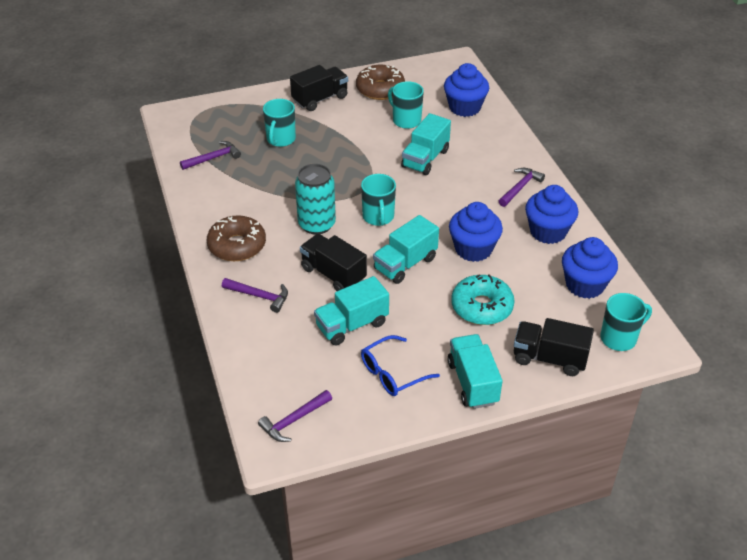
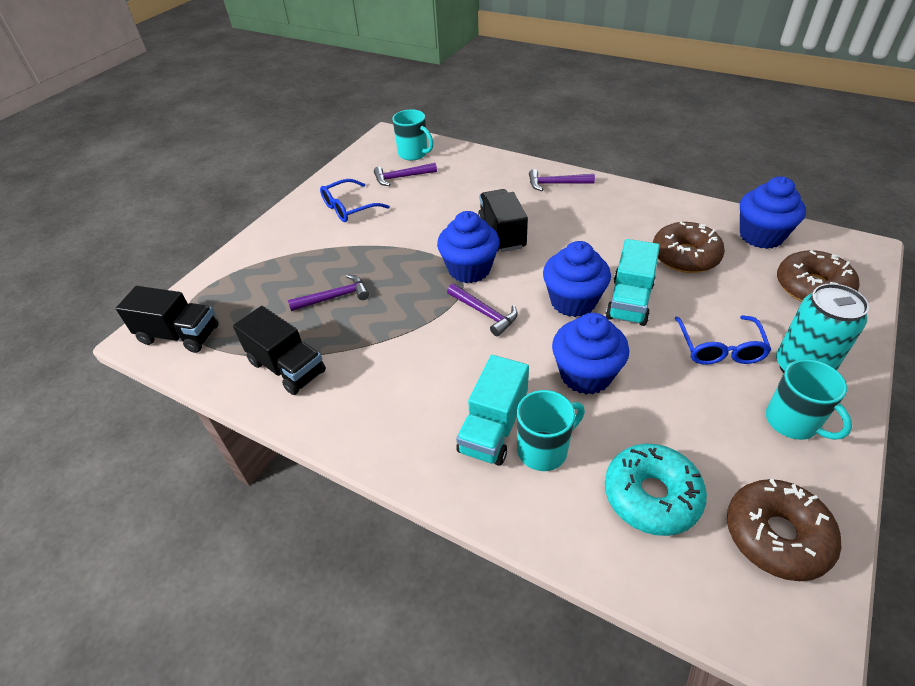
blue glasses: 1 -> 2
brown donut: 2 -> 3
turquoise mug: 4 -> 3
turquoise truck: 4 -> 2

